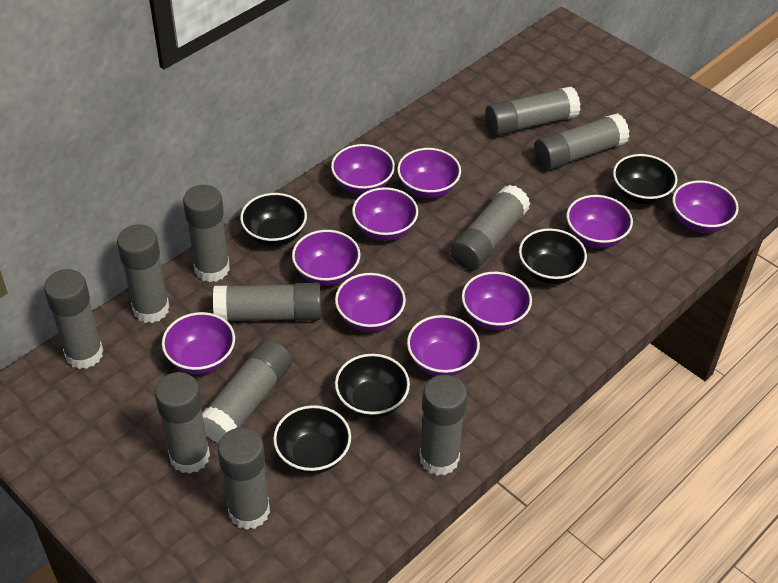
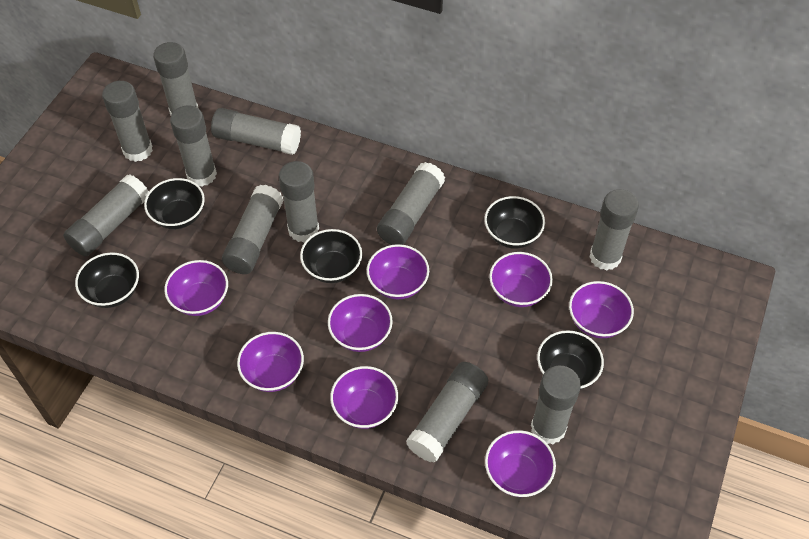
purple bowl: 10 -> 8

